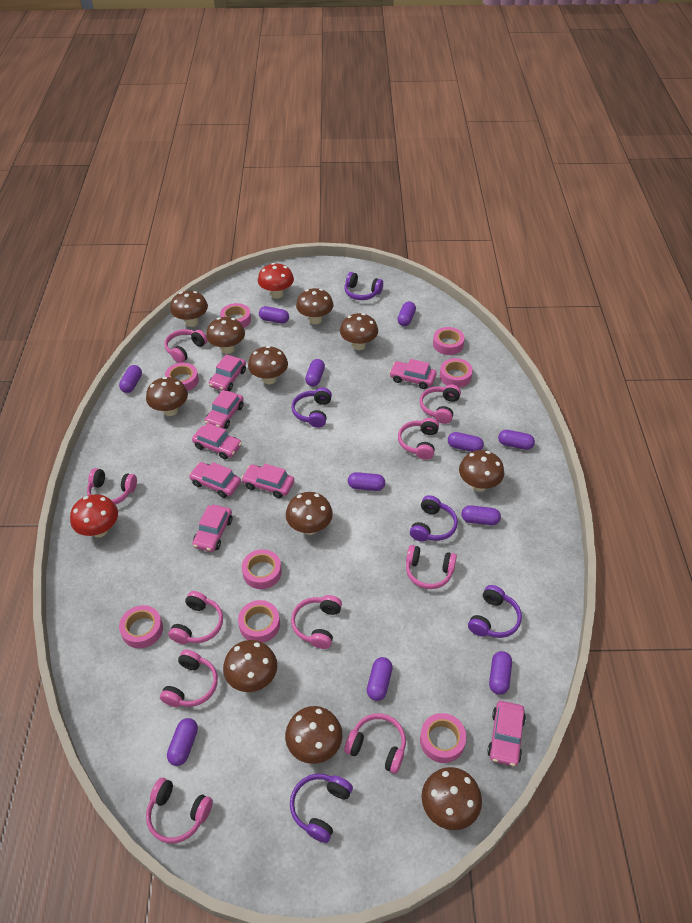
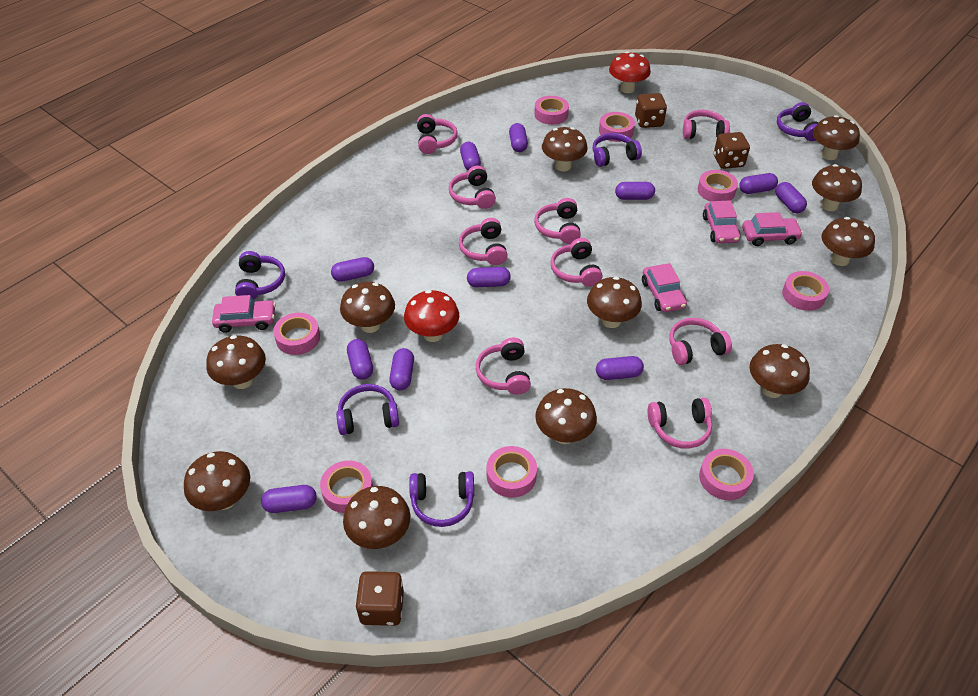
brown dice: 0 -> 3
pink car: 8 -> 4
pink headphones: 10 -> 9

